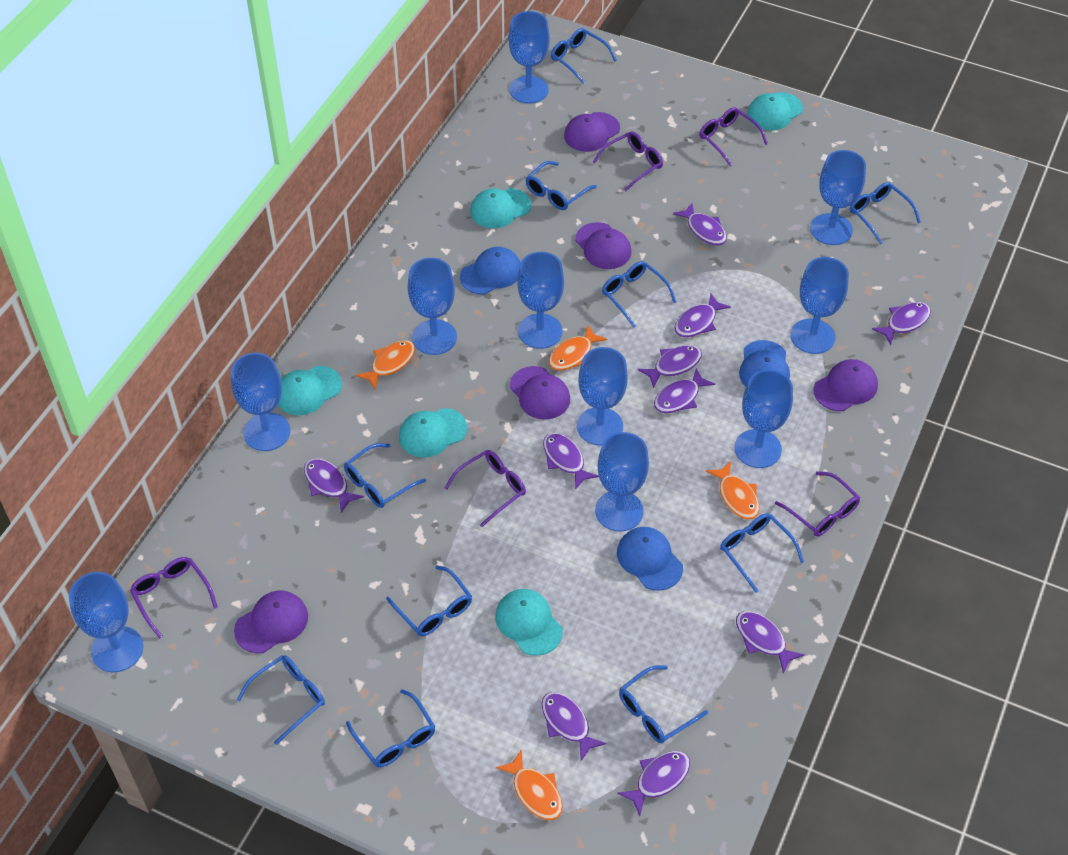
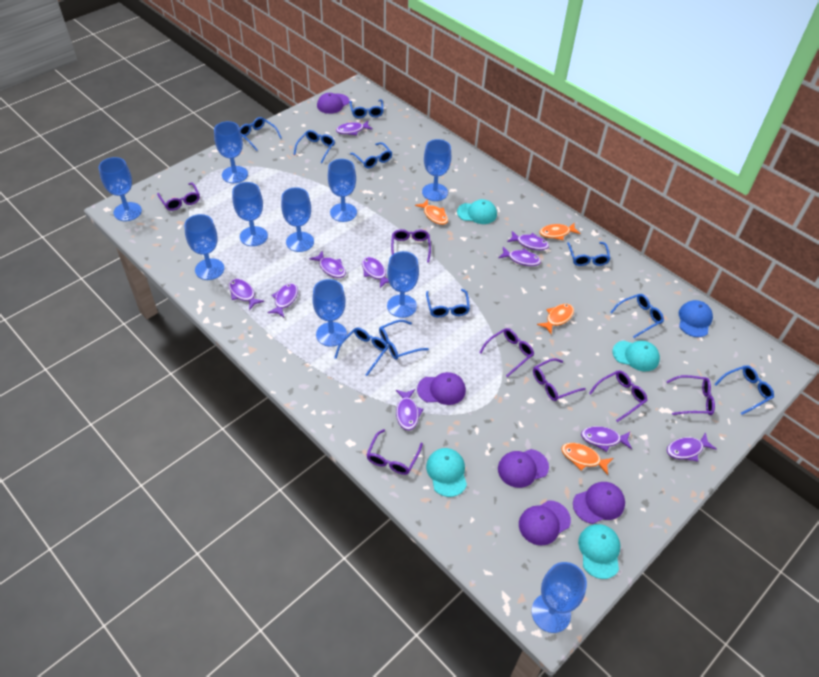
blue cap: 3 -> 1
purple glasses: 5 -> 7
turquoise cap: 5 -> 4

